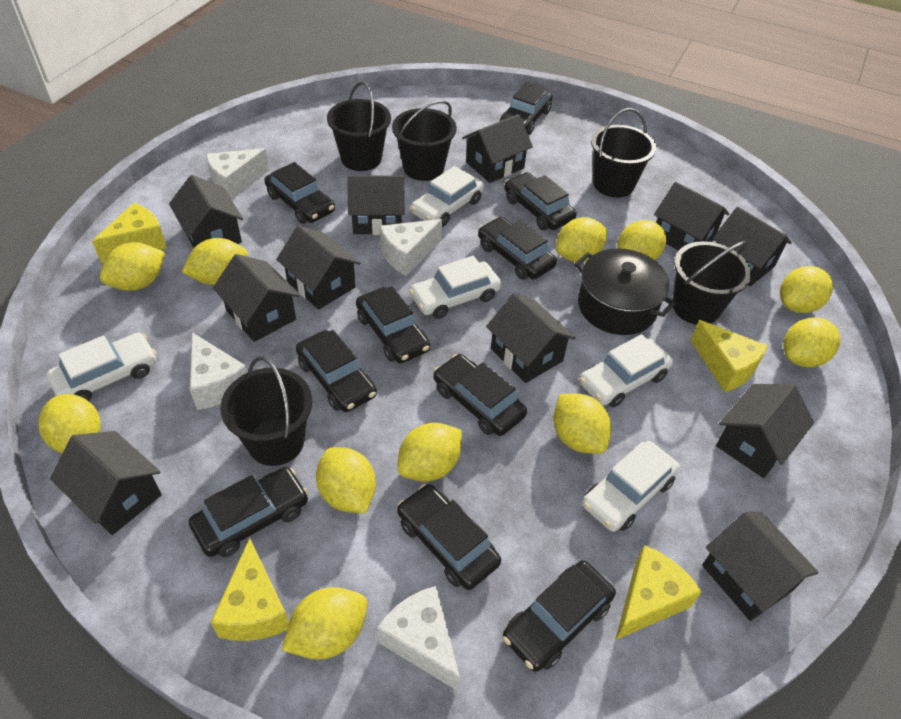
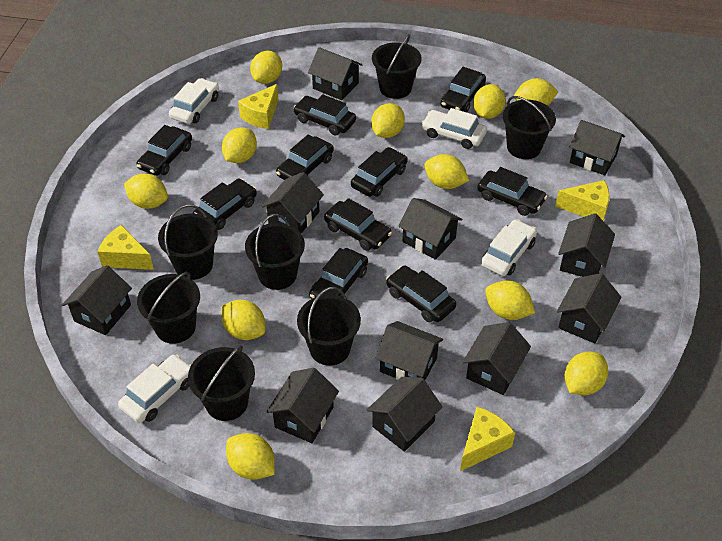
black bucket: 5 -> 7
black pot: 1 -> 0
white car: 5 -> 4
white cheese: 4 -> 0

